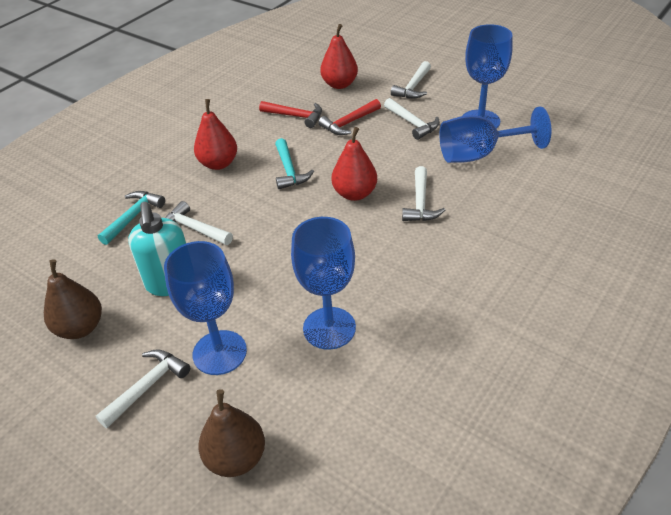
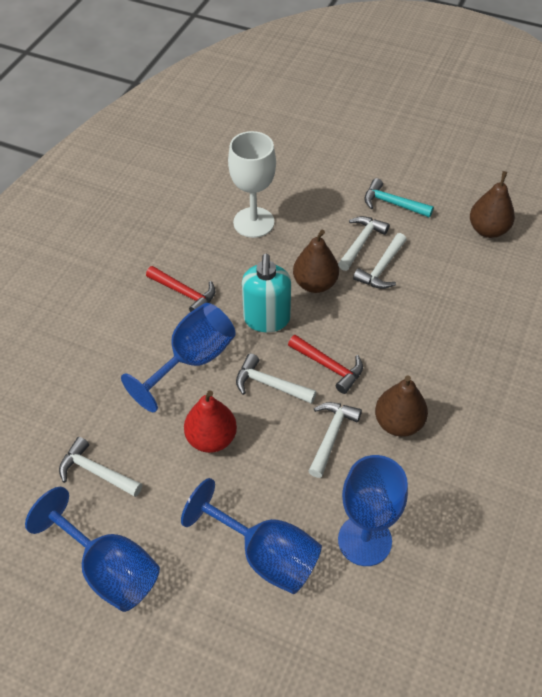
brown pear: 2 -> 3
red pear: 3 -> 1
turquoise hammer: 2 -> 1
white goblet: 0 -> 1

